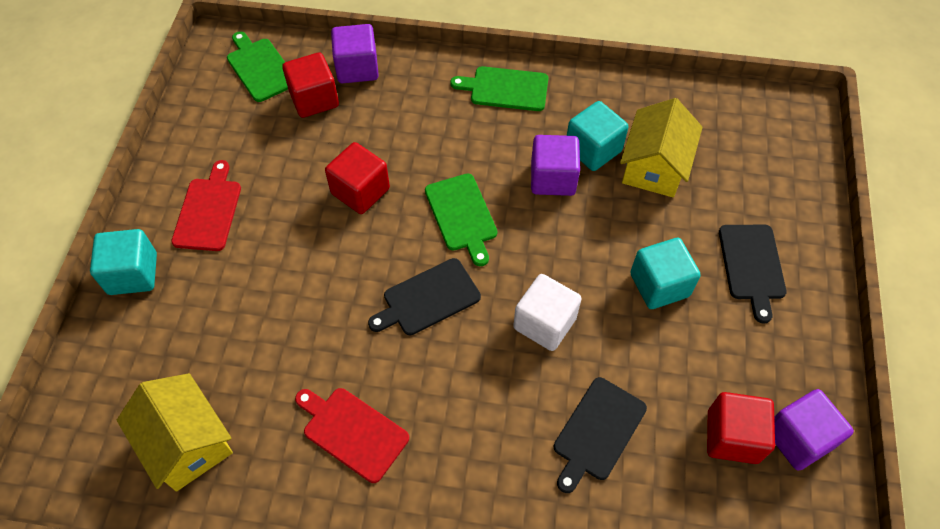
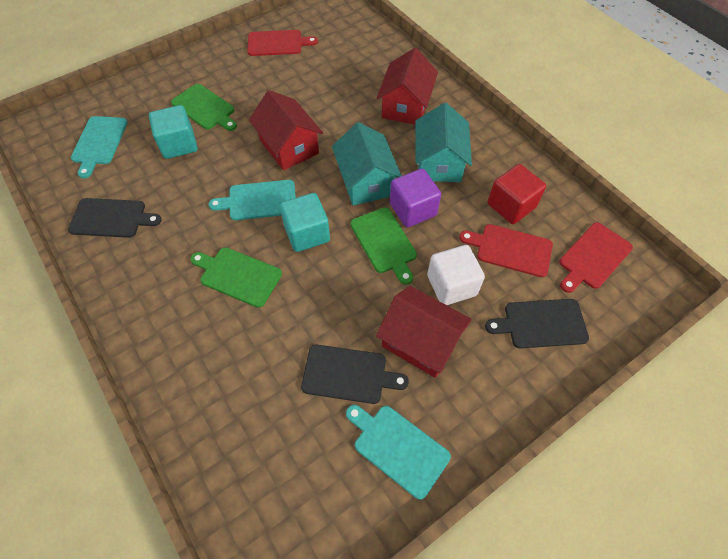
purple cube: 3 -> 1
red cube: 3 -> 1
red cutting board: 2 -> 3
red house: 0 -> 3
turquoise cube: 3 -> 2
turquoise cutting board: 0 -> 3
turquoise house: 0 -> 2
yellow house: 2 -> 0

